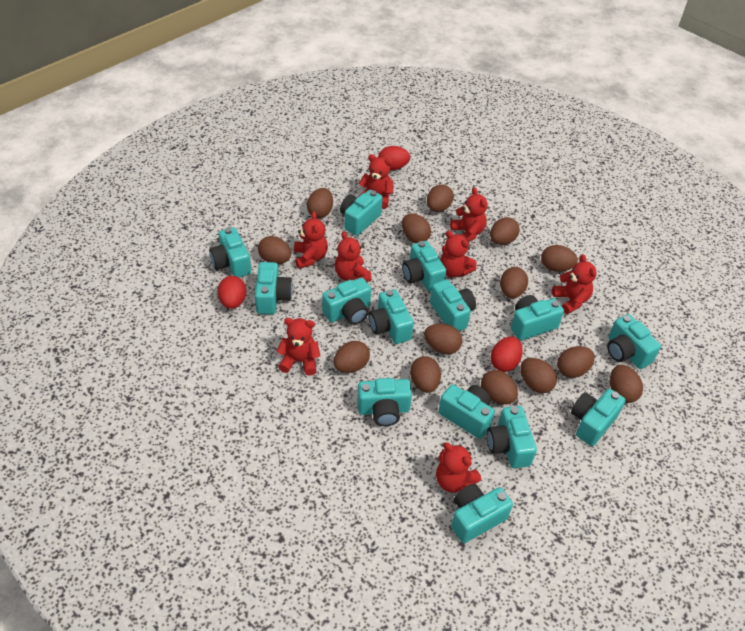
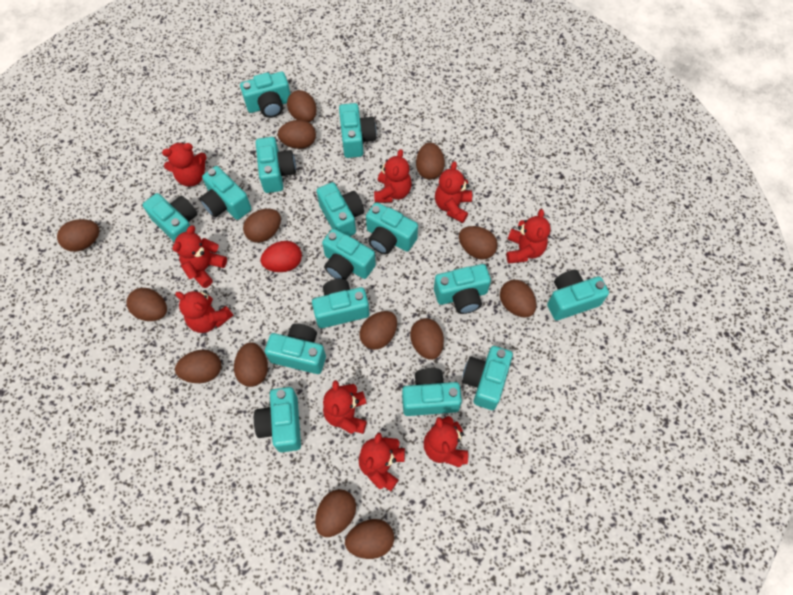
red egg: 3 -> 1
red teddy bear: 8 -> 9
turquoise camera: 14 -> 15

